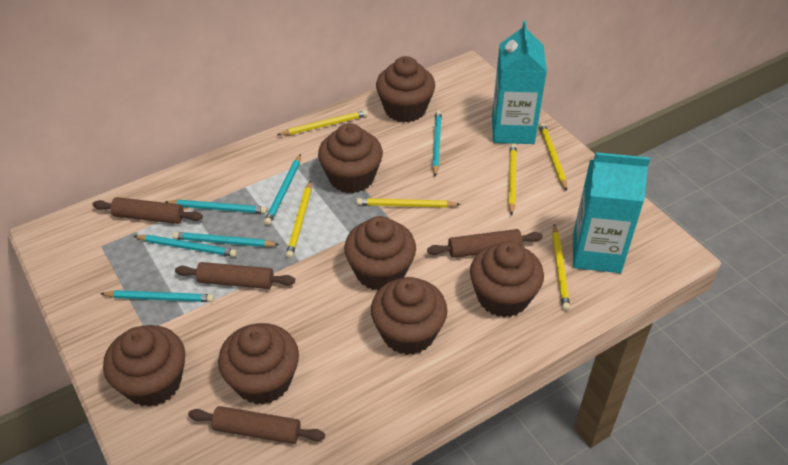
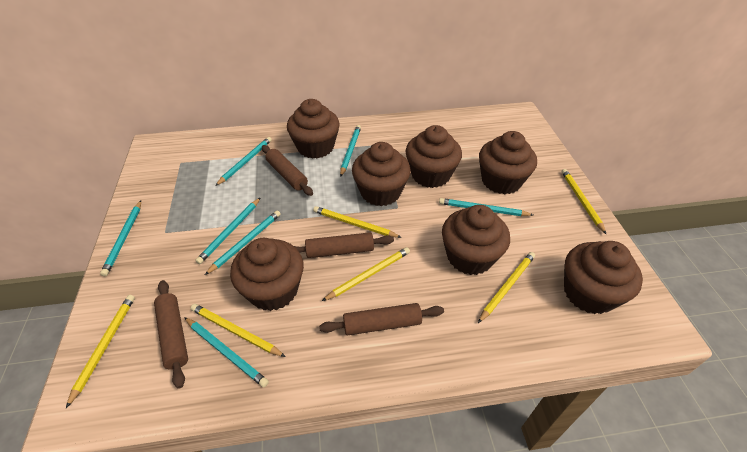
turquoise carton: 2 -> 0
turquoise pencil: 6 -> 7

